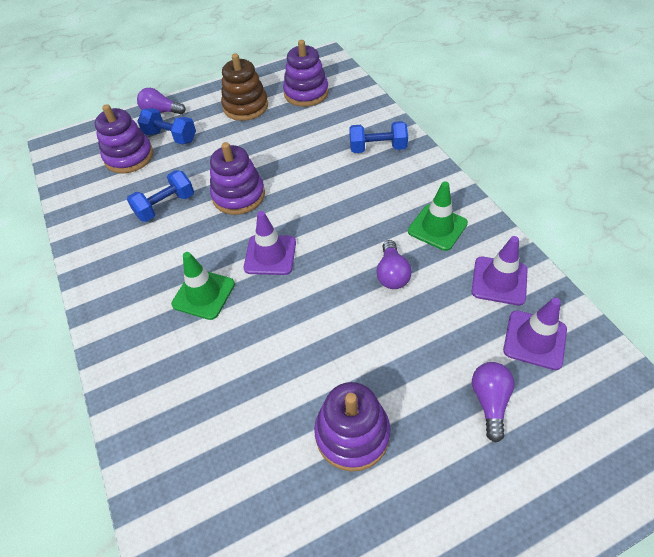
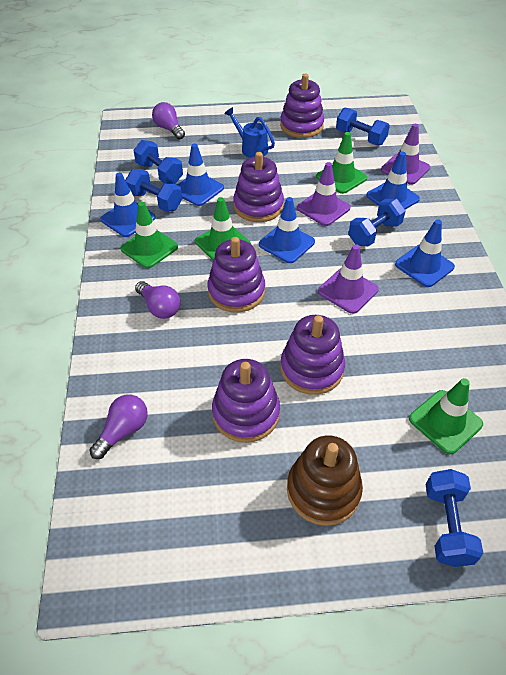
blue dumbbell: 3 -> 5
blue traffic cone: 0 -> 5
blue watering can: 0 -> 1
green traffic cone: 2 -> 4
purple stacking toy: 4 -> 5

